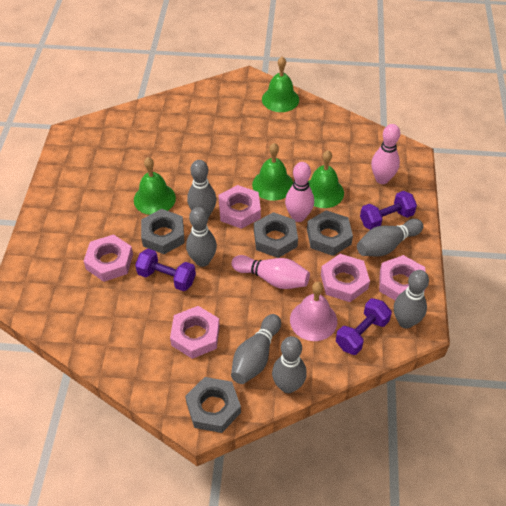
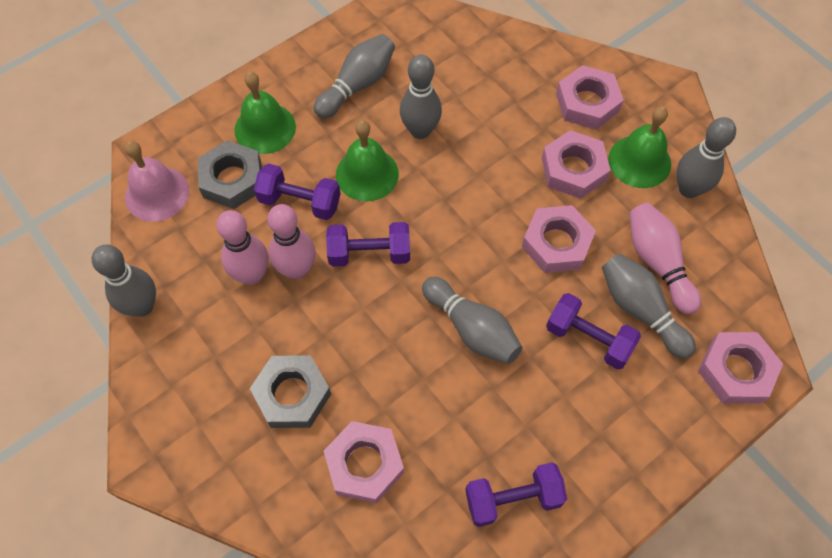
green bell: 4 -> 3
grey nut: 4 -> 2
purple dumbbell: 3 -> 4

